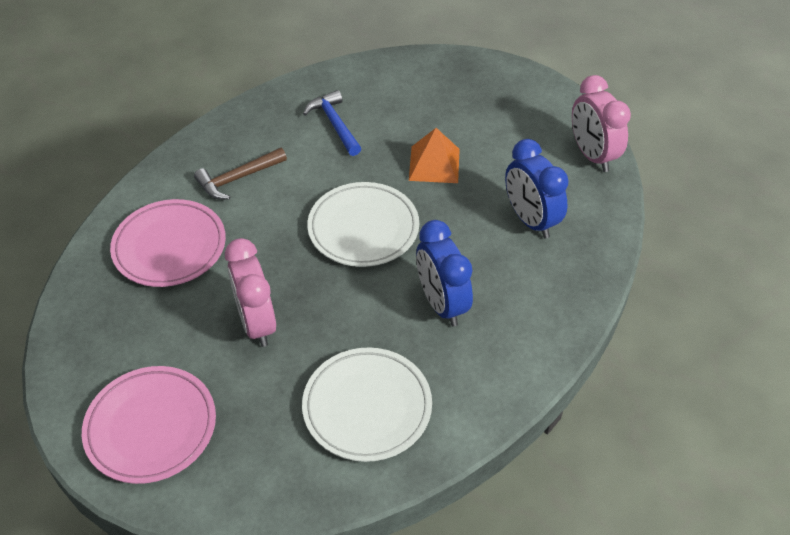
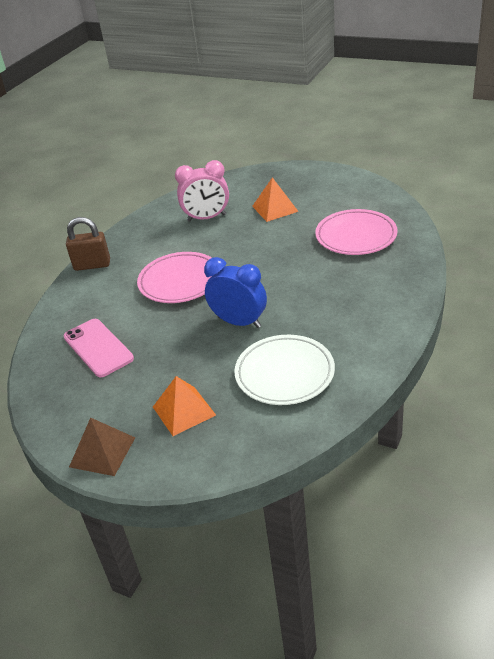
blue clock: 2 -> 1
blue hammer: 1 -> 0
brown hammer: 1 -> 0
brown padlock: 0 -> 1
brown pyramid: 0 -> 1
orange pyramid: 1 -> 2
pink clock: 2 -> 1
pink phone: 0 -> 1
white plate: 2 -> 1

